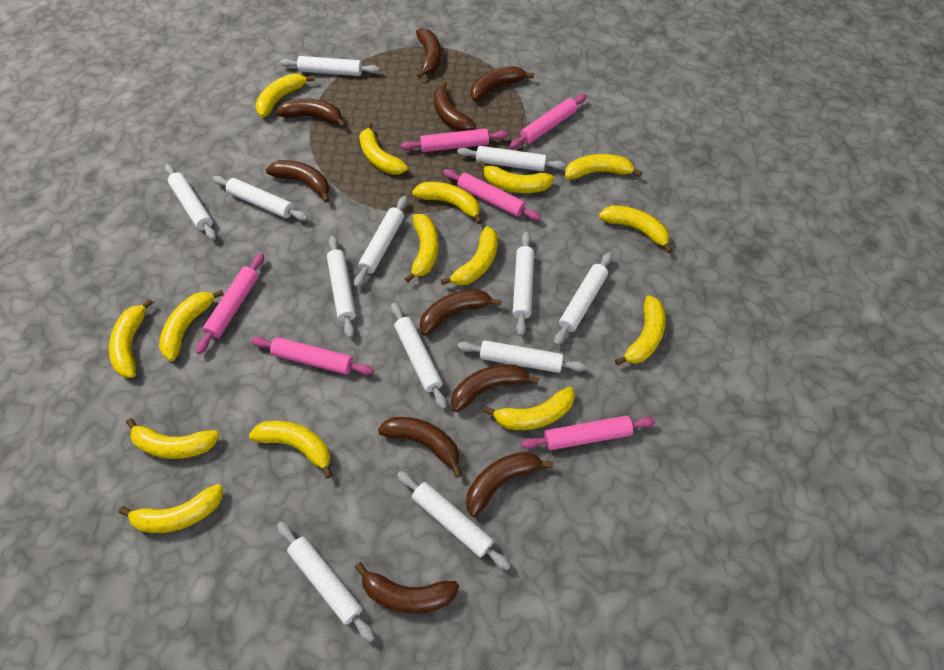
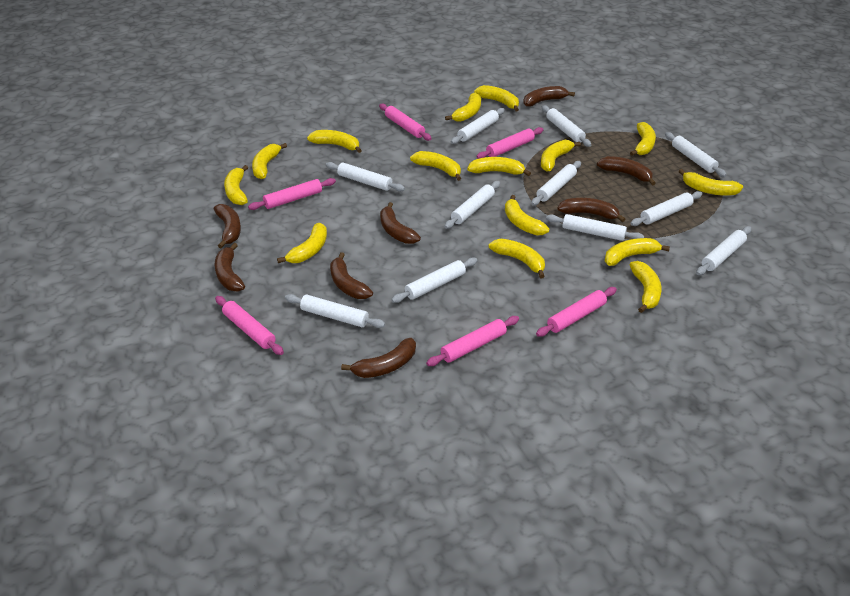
brown banana: 10 -> 8
white rolling pin: 12 -> 11

